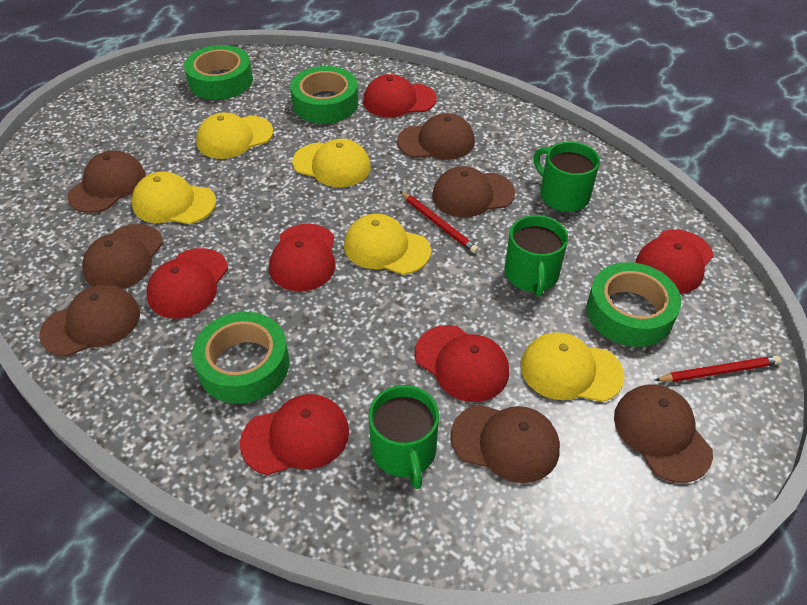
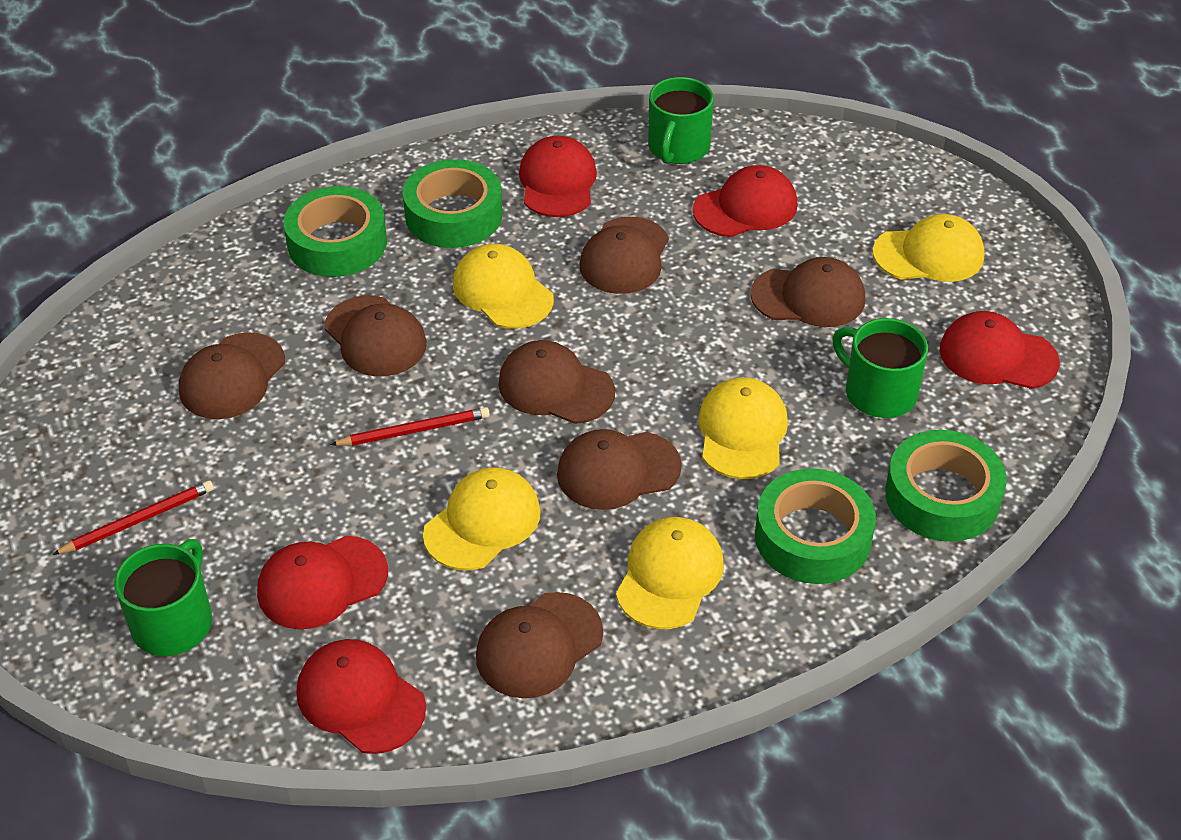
red cap: 6 -> 5

